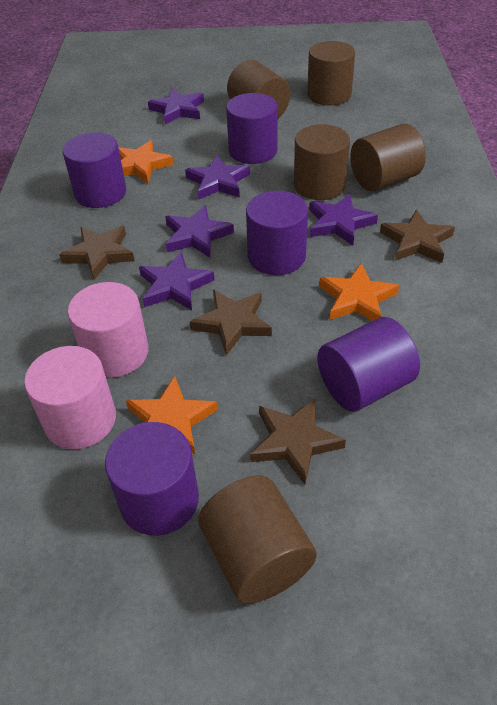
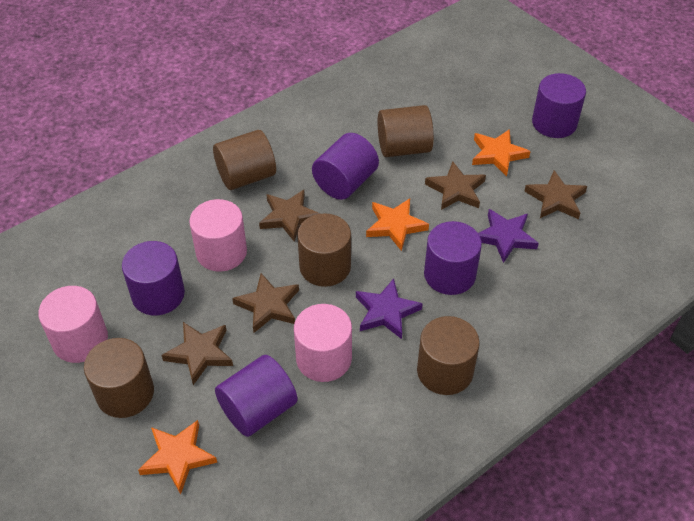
brown star: 4 -> 5
pink cylinder: 2 -> 3
purple star: 5 -> 2

